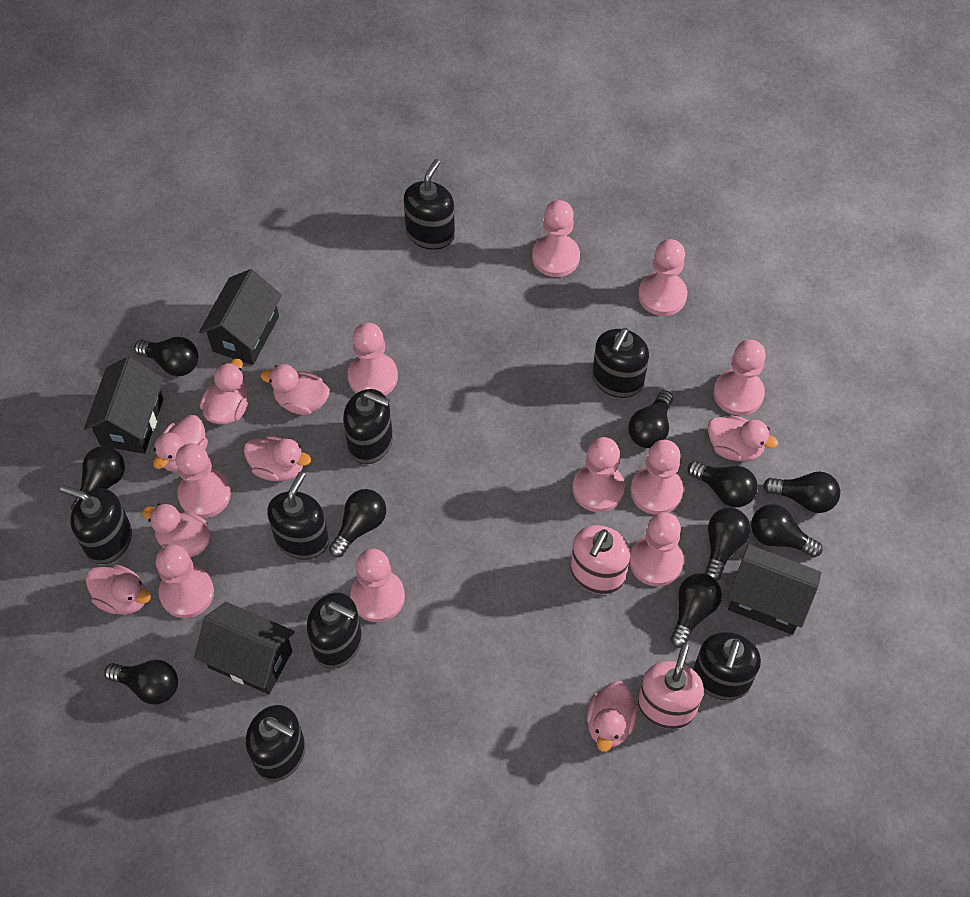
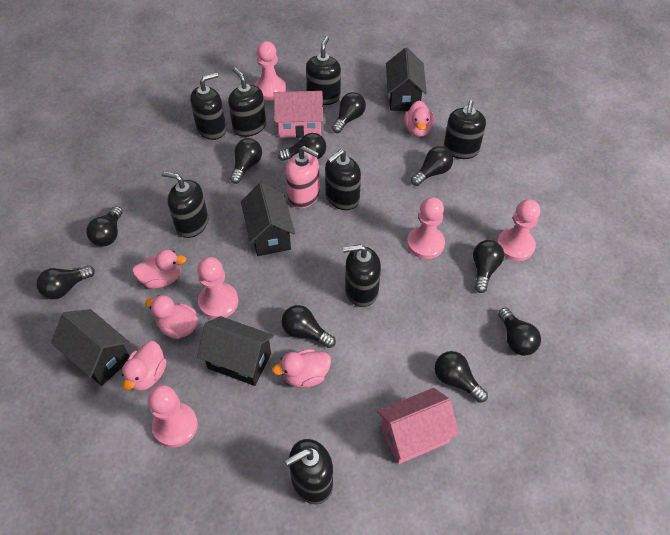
pink duck: 8 -> 5
pink house: 0 -> 2
pink pawn: 10 -> 5
pink soap dispenser: 2 -> 1

